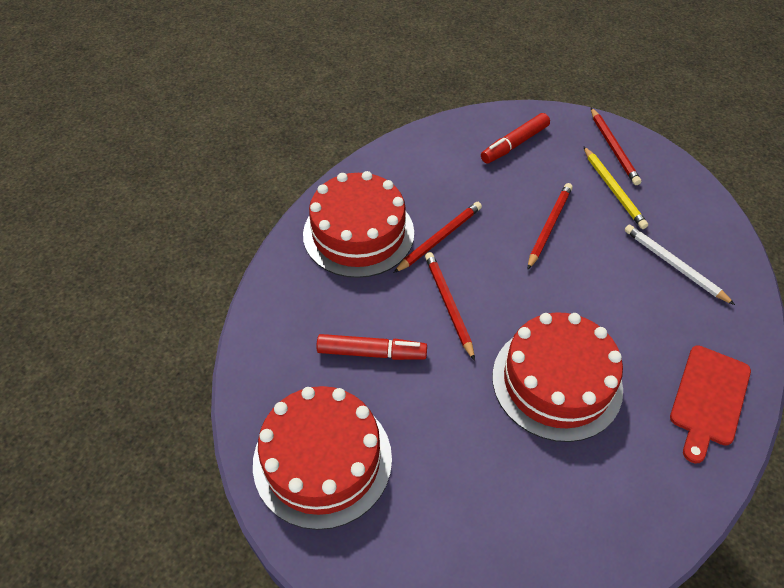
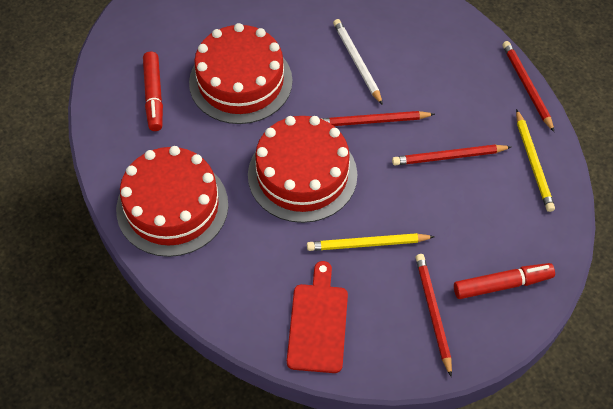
yellow pencil: 1 -> 2

